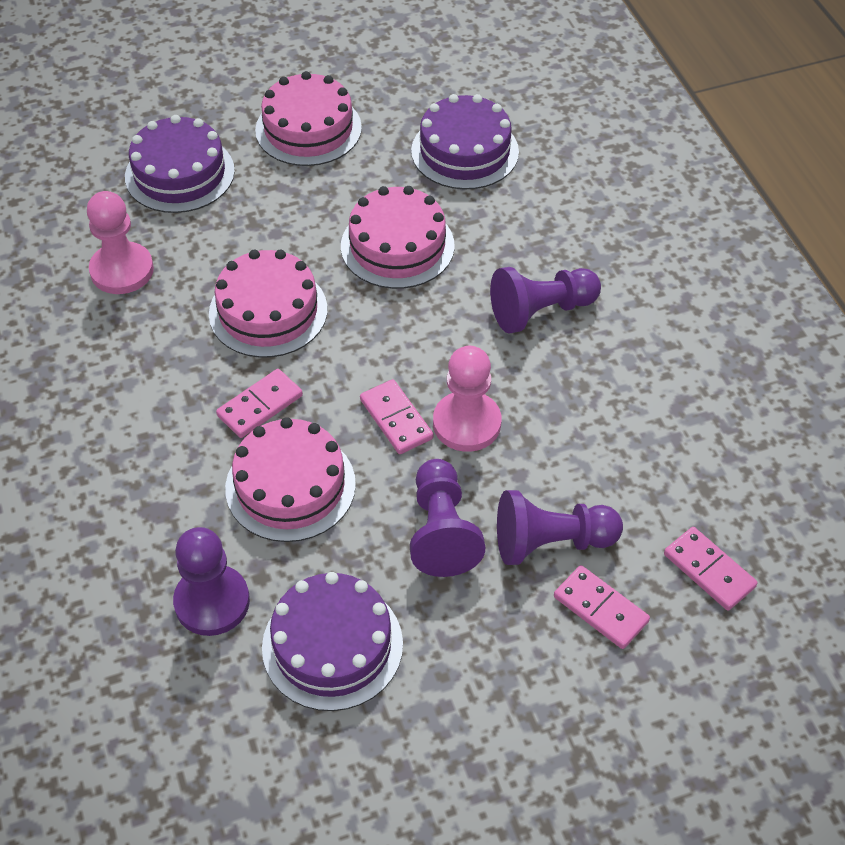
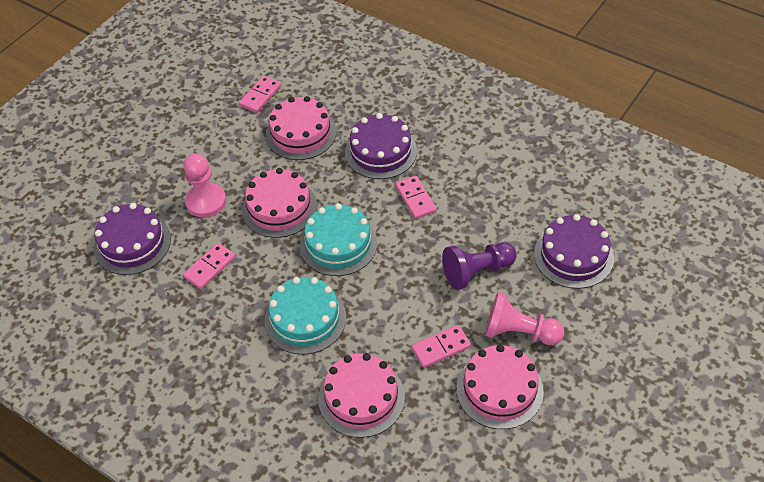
purple pawn: 4 -> 1
turquoise cake: 0 -> 2

